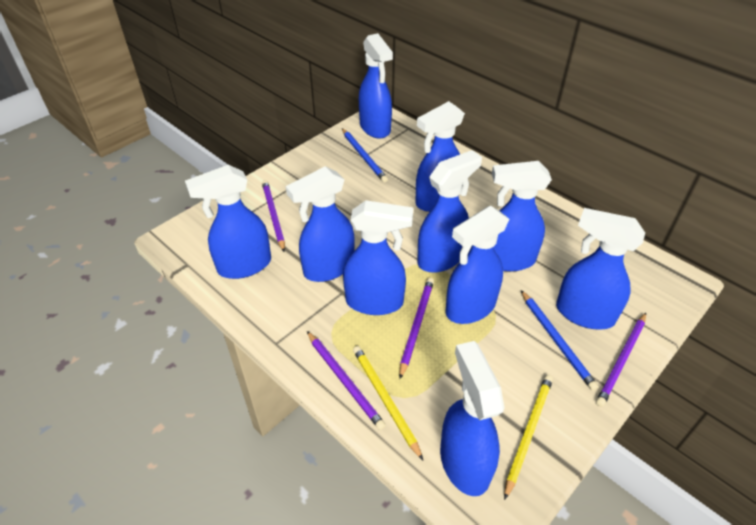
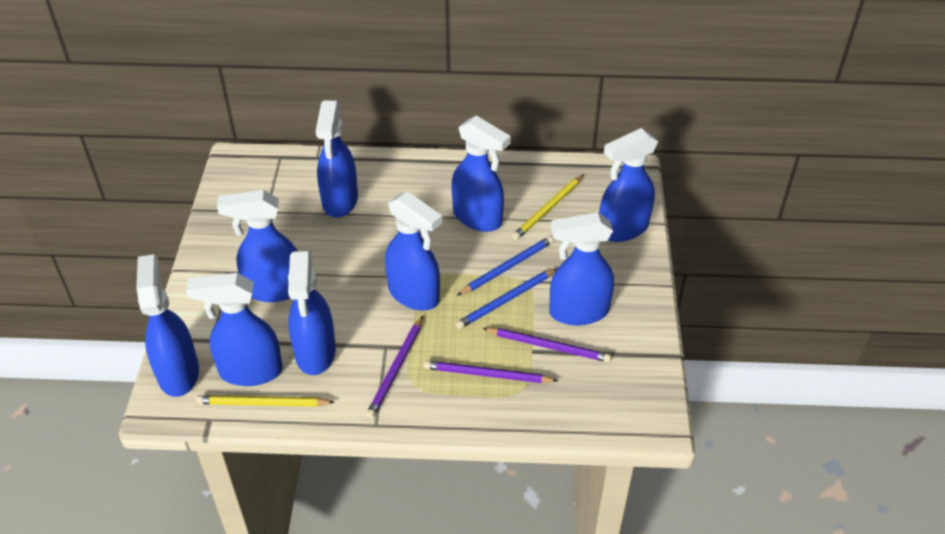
blue spray bottle: 10 -> 9
purple pencil: 4 -> 3

